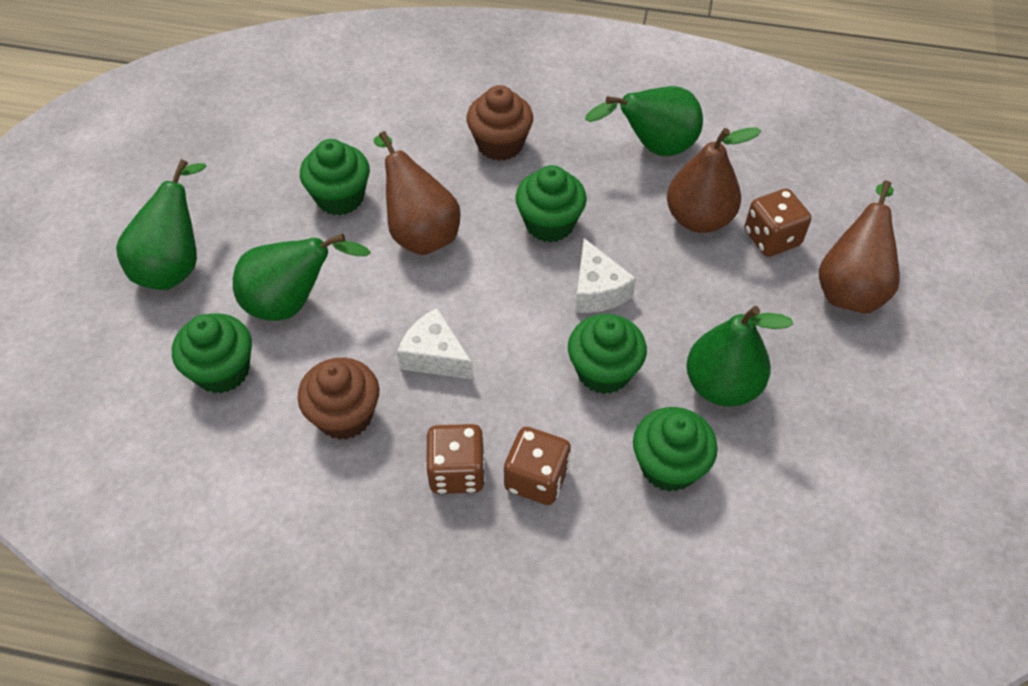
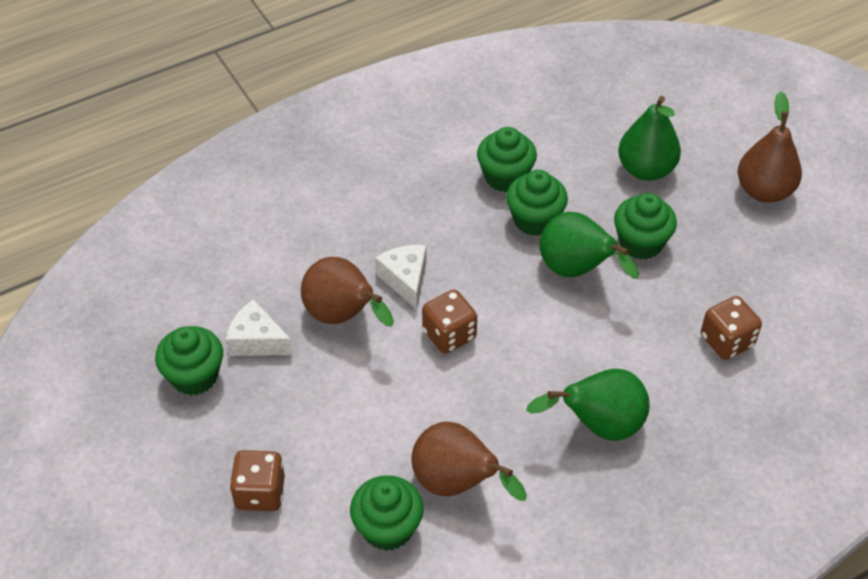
brown cupcake: 2 -> 0
green pear: 4 -> 3

